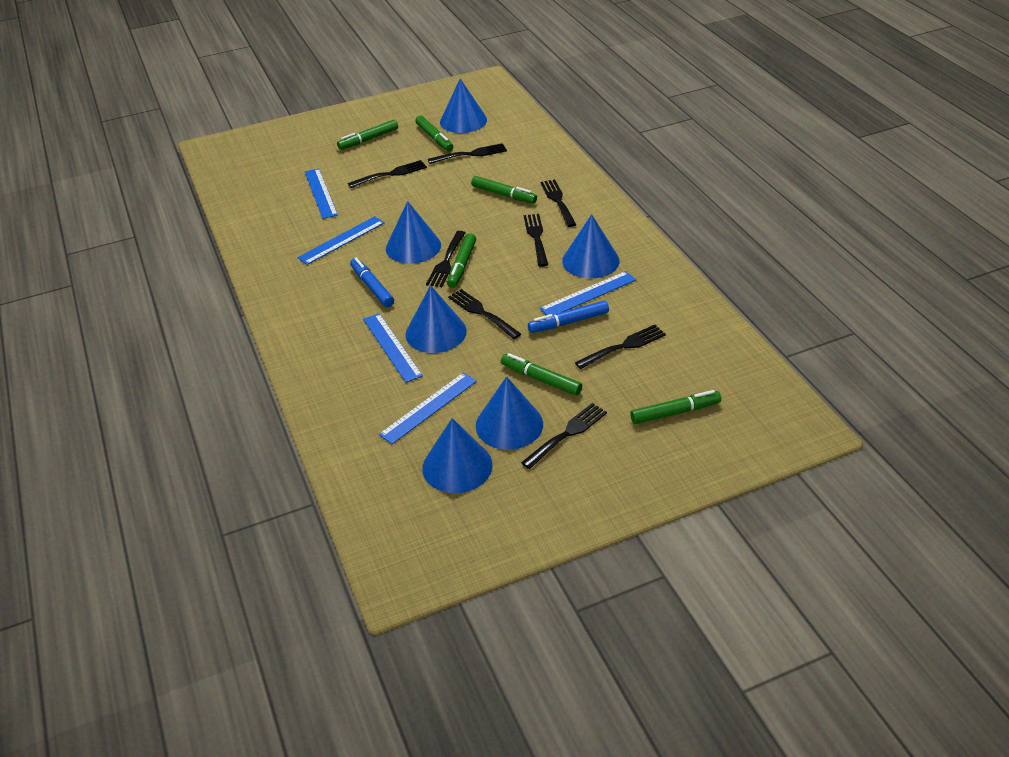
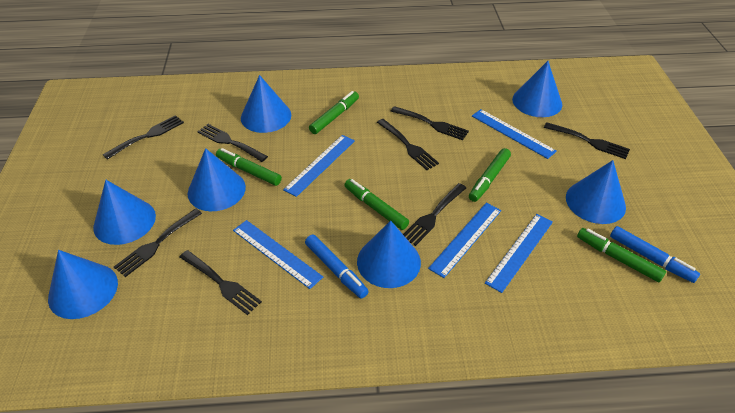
blue cone: 6 -> 7
green marker: 6 -> 5

